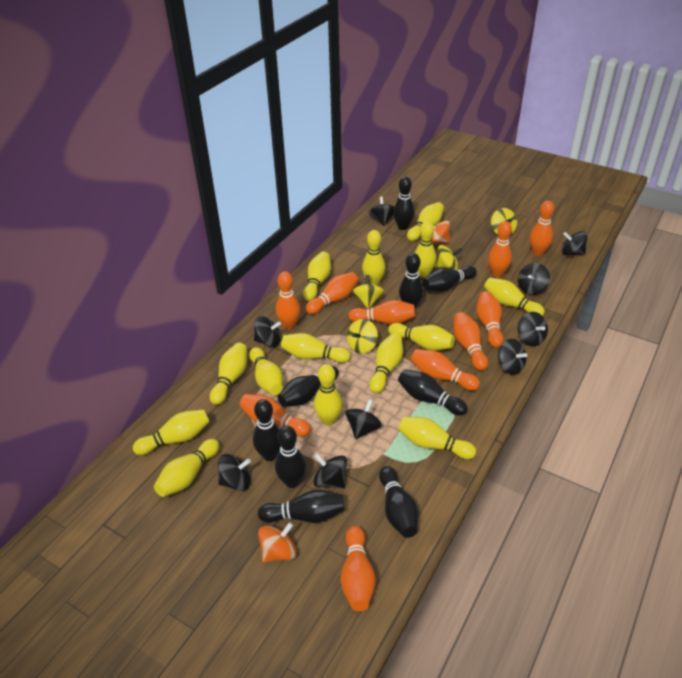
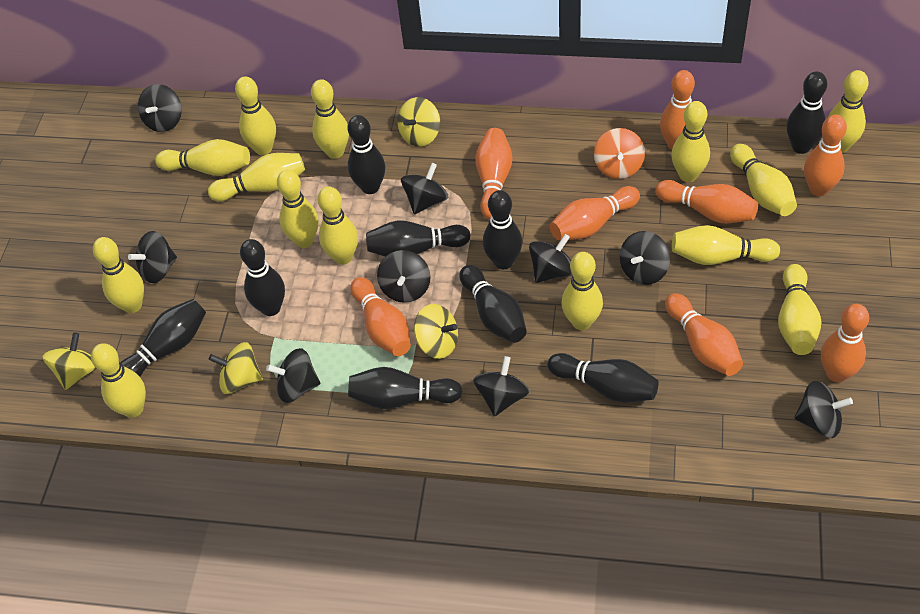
orange bowling pin: 10 -> 8
orange spinning top: 2 -> 1

